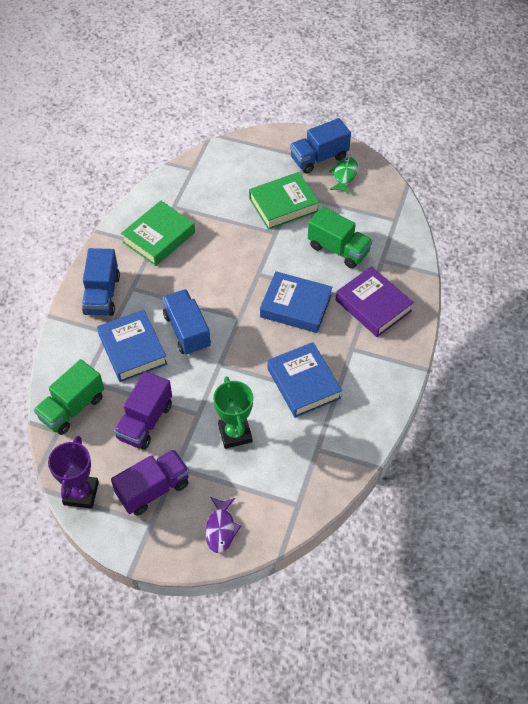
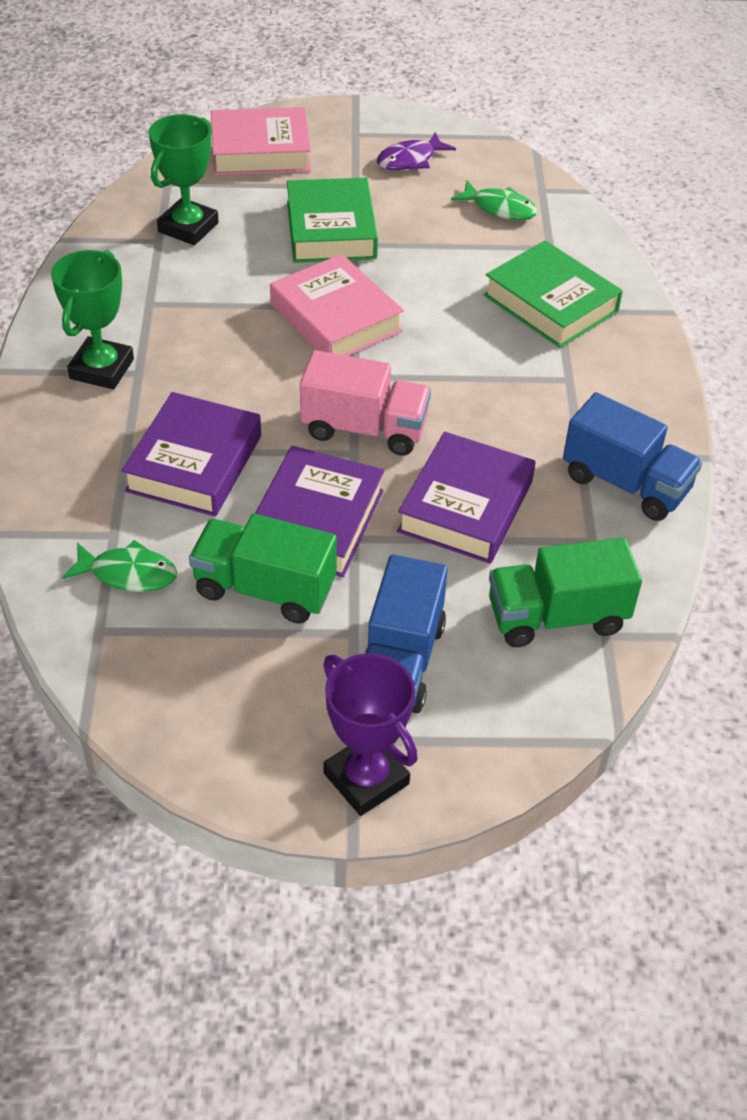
blue book: 3 -> 0
blue truck: 3 -> 2
green fish: 1 -> 2
green trophy: 1 -> 2
pink book: 0 -> 2
pink truck: 0 -> 1
purple book: 1 -> 3
purple truck: 2 -> 0

